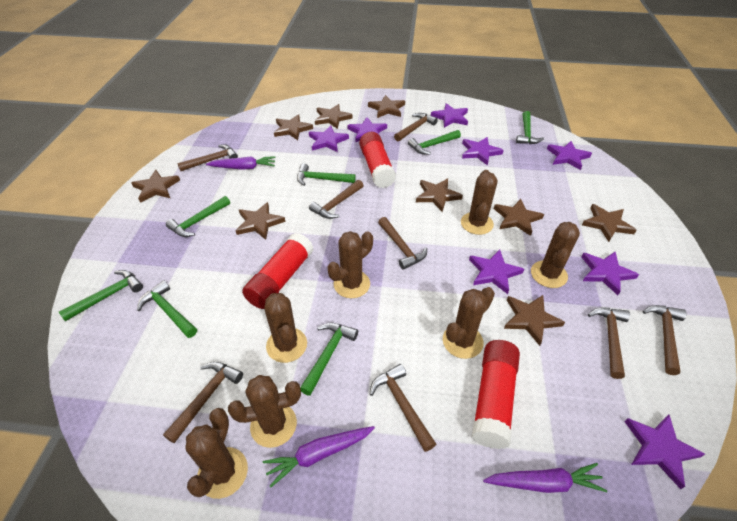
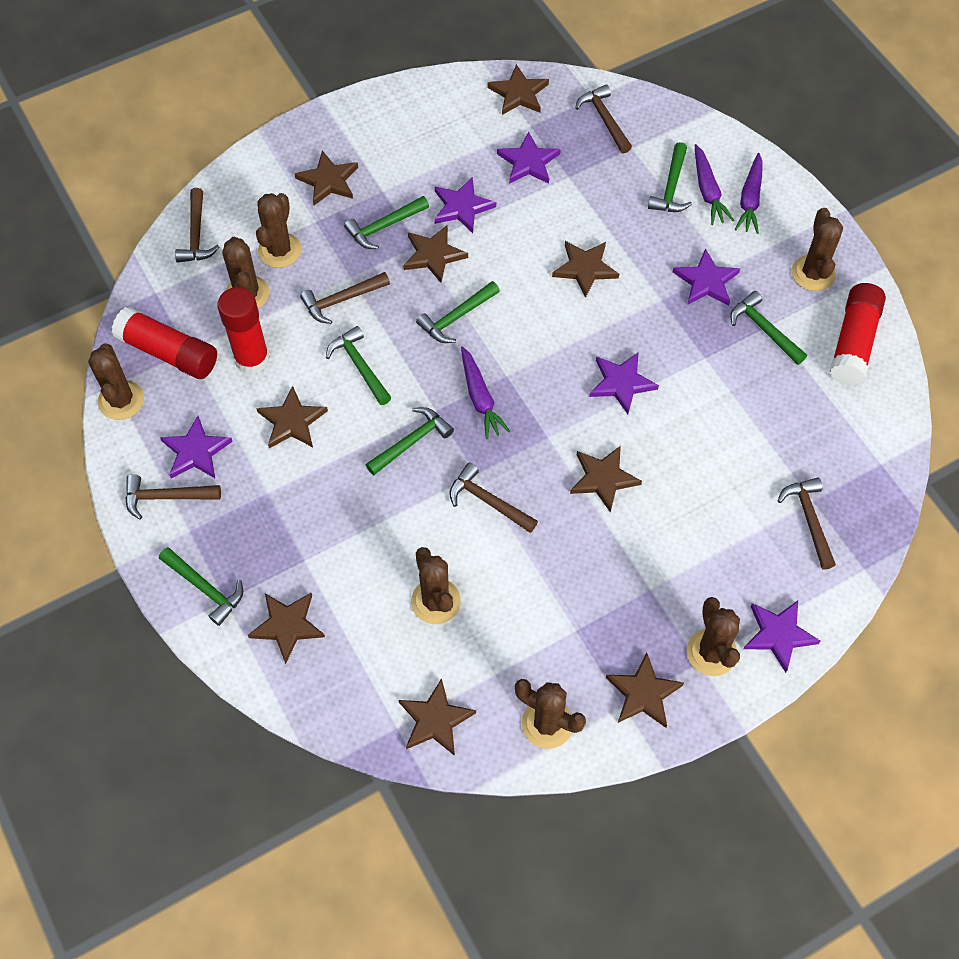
brown hammer: 8 -> 6
purple star: 8 -> 6

